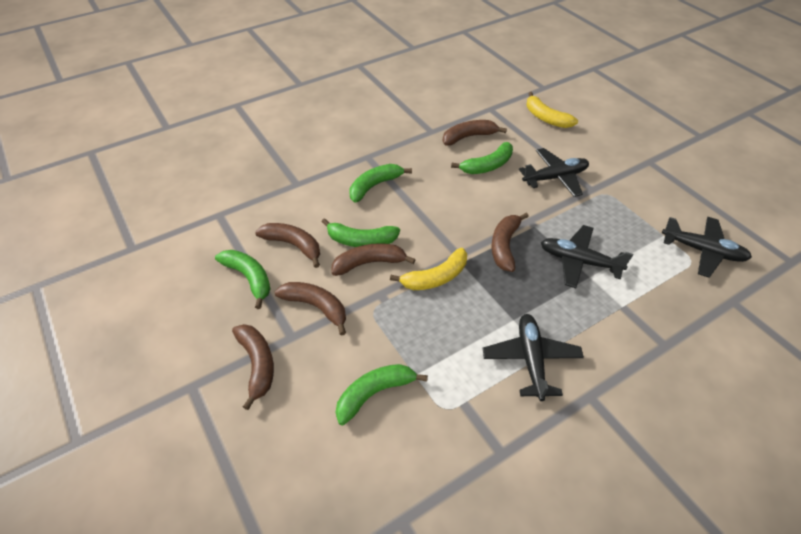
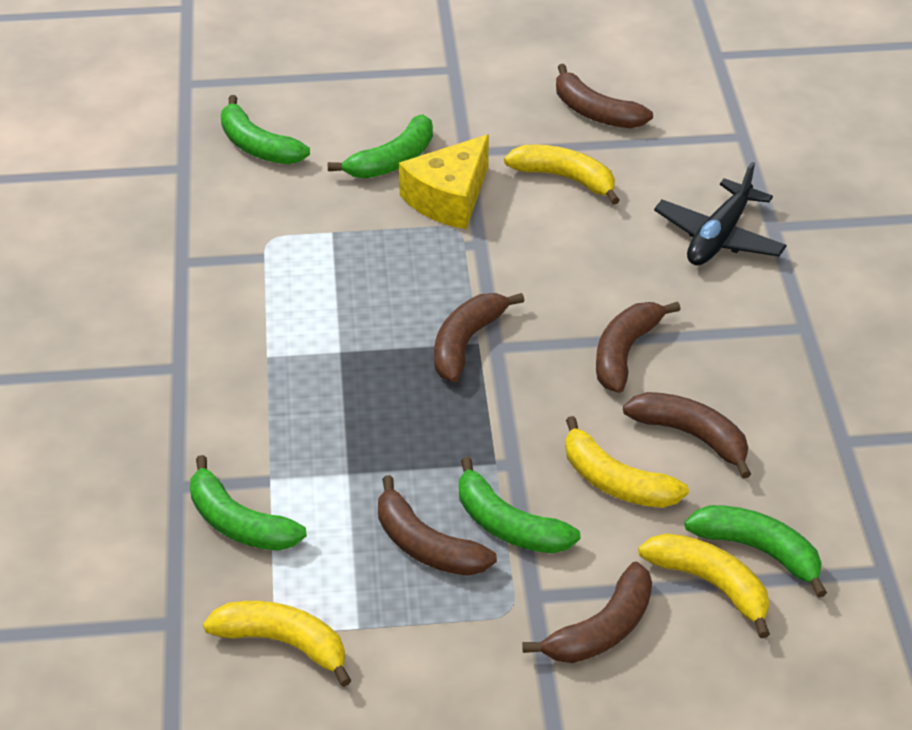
black plane: 4 -> 1
yellow banana: 2 -> 4
yellow cheese: 0 -> 1

